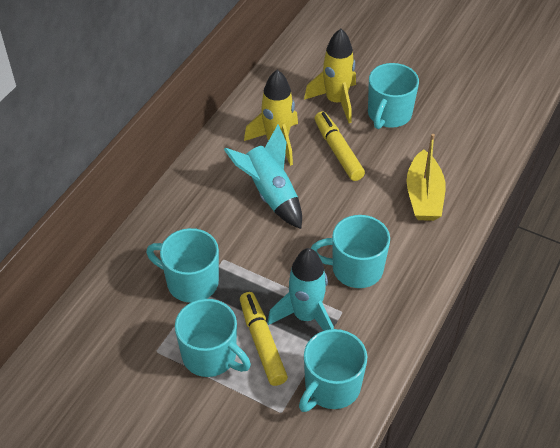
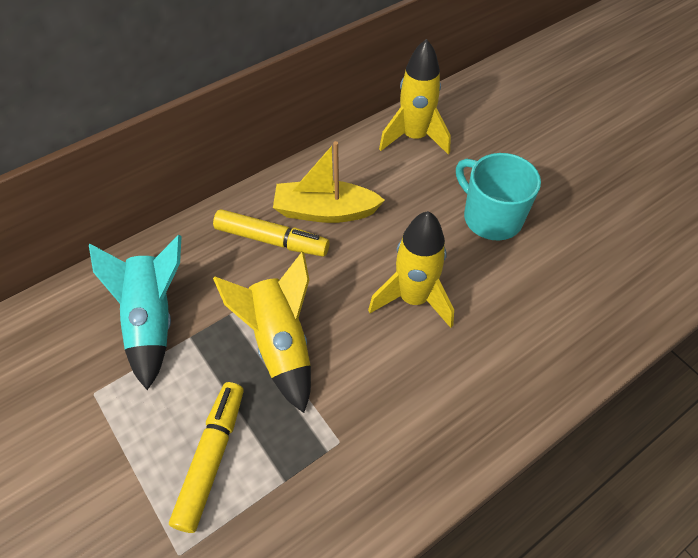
turquoise mug: 5 -> 1
turquoise rocket: 2 -> 1
yellow rocket: 2 -> 3

